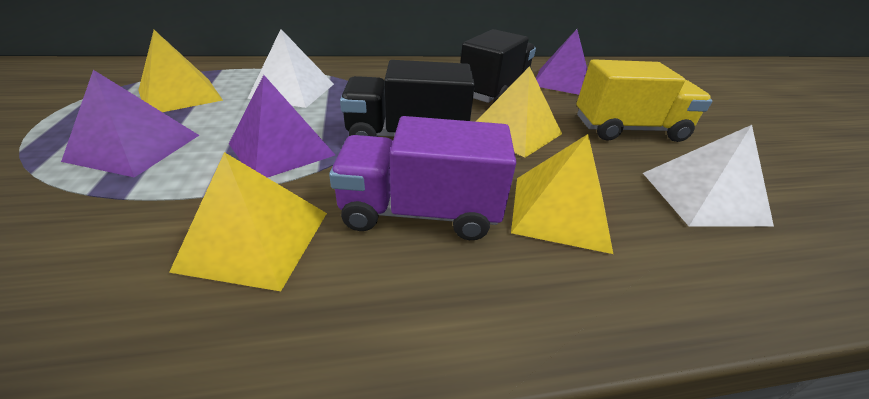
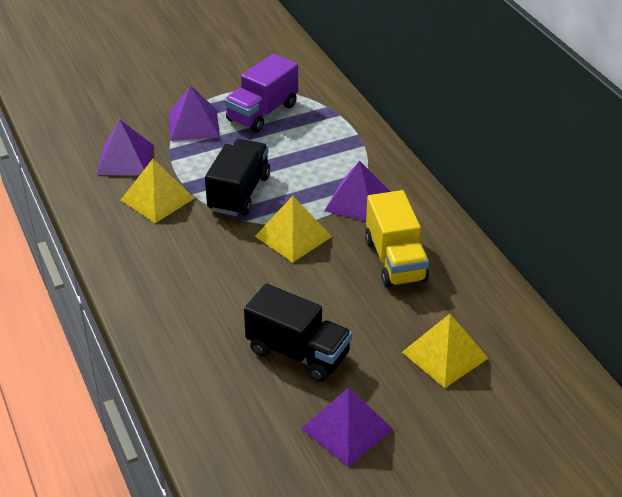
purple pyramid: 3 -> 4
white pyramid: 2 -> 0
yellow pyramid: 4 -> 3

